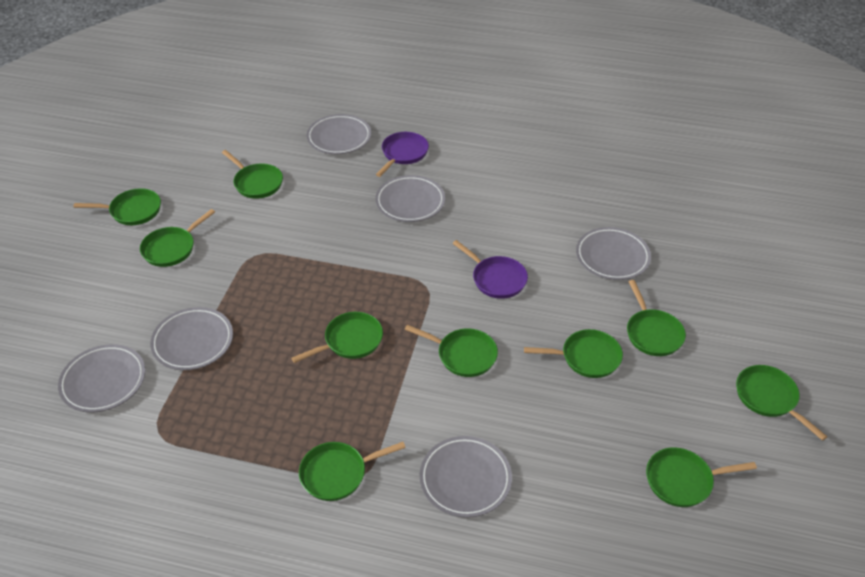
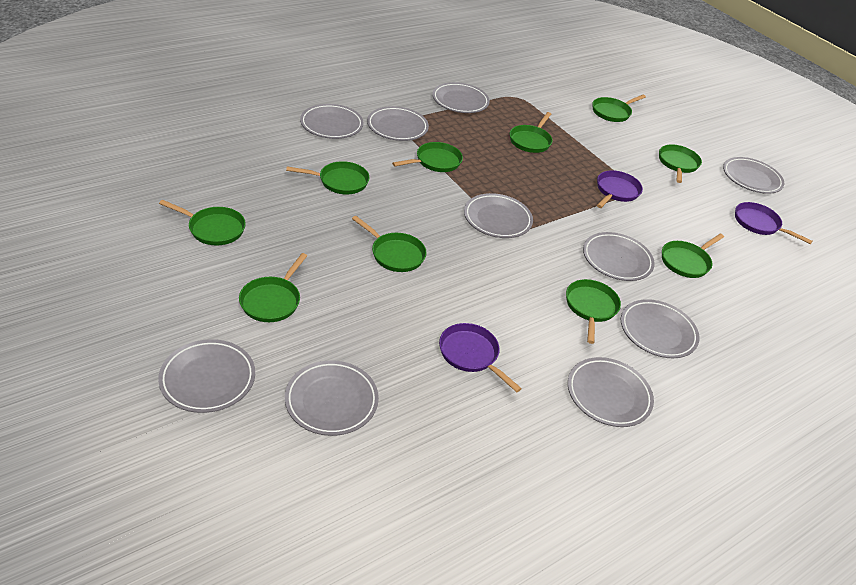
grey plate: 6 -> 10
purple pan: 2 -> 3

